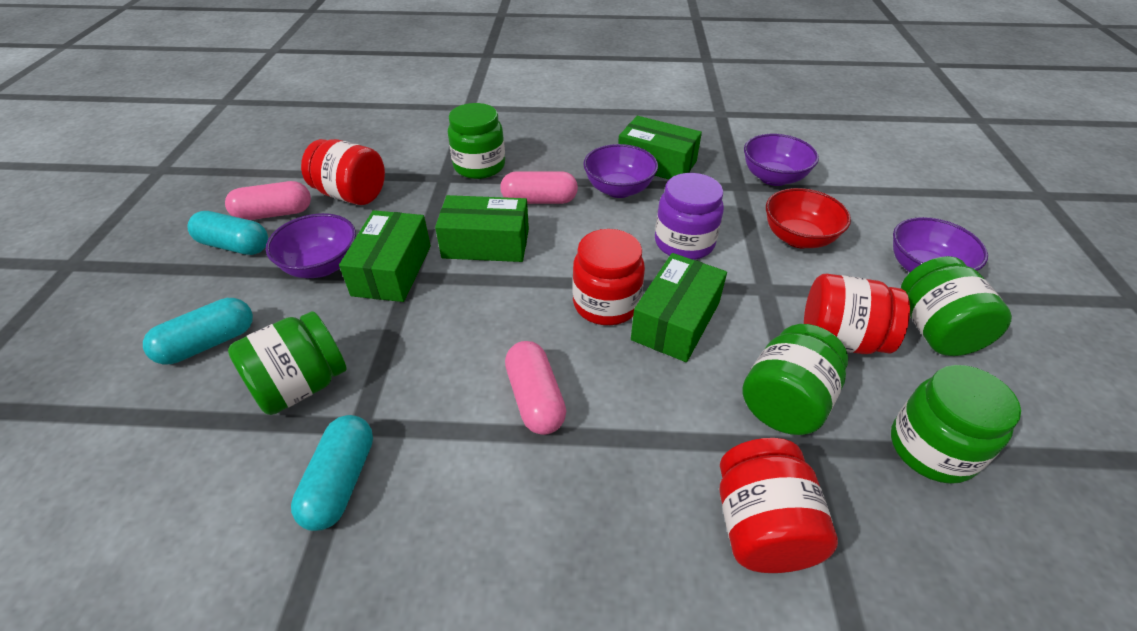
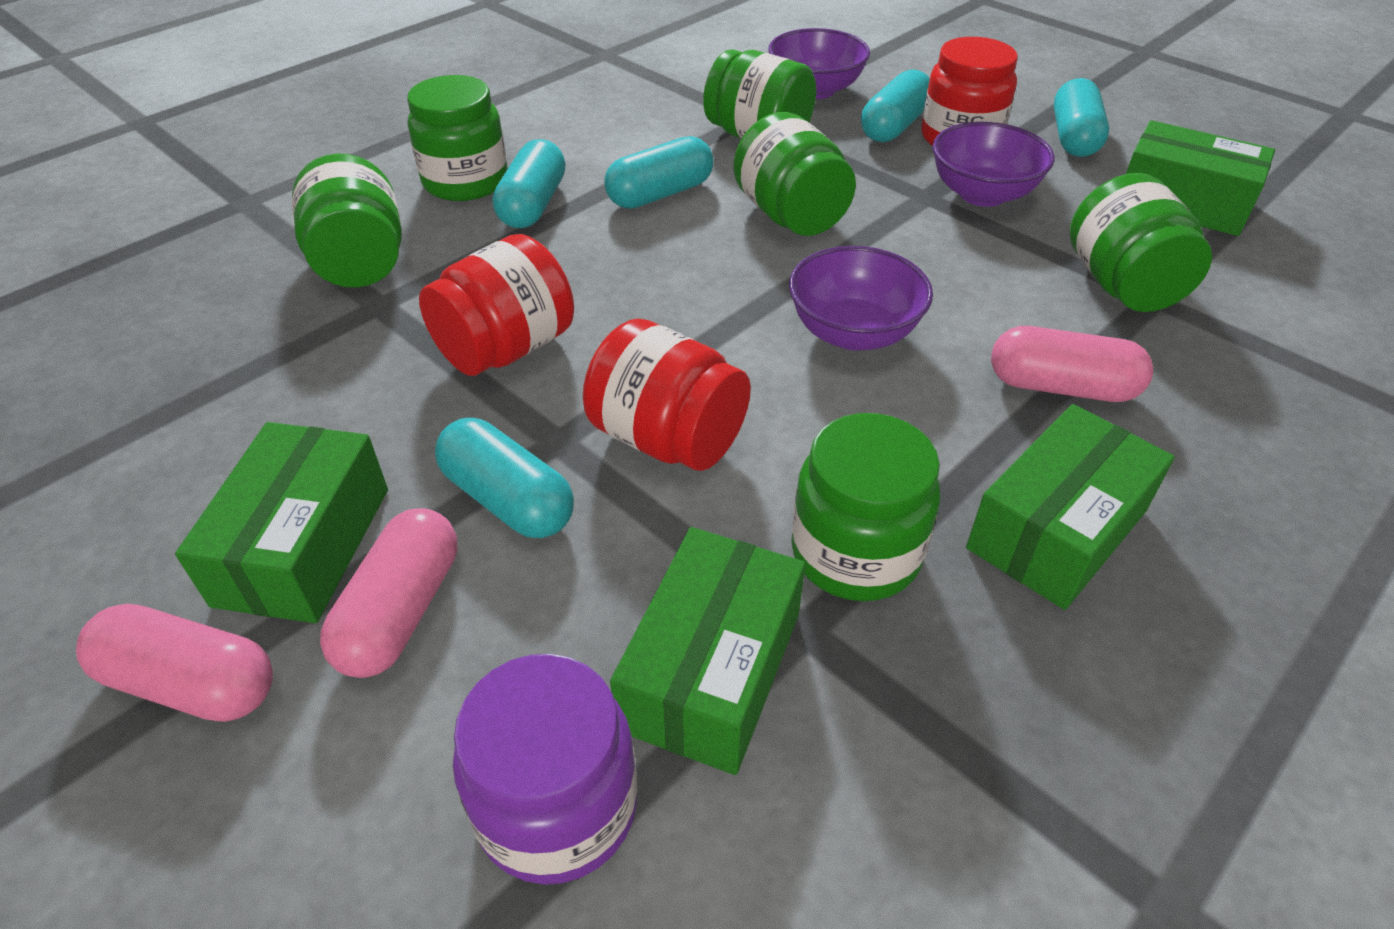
green jar: 5 -> 6
purple bowl: 4 -> 3
red bowl: 1 -> 0
red jar: 4 -> 3
turquoise capsule: 3 -> 5

